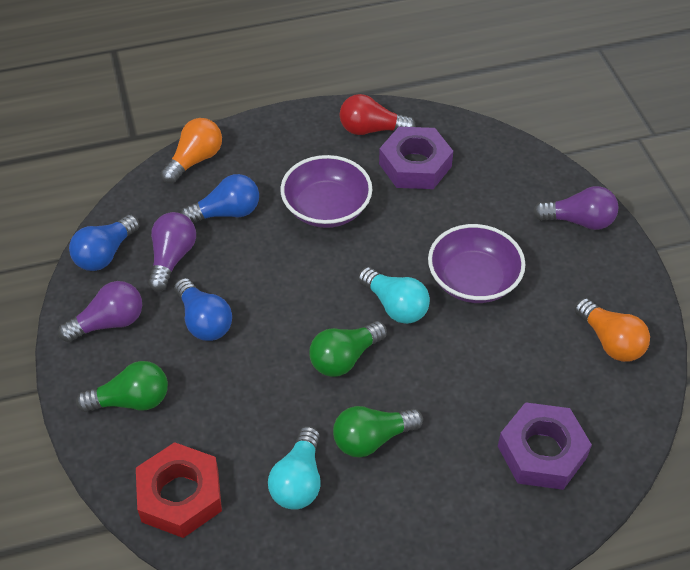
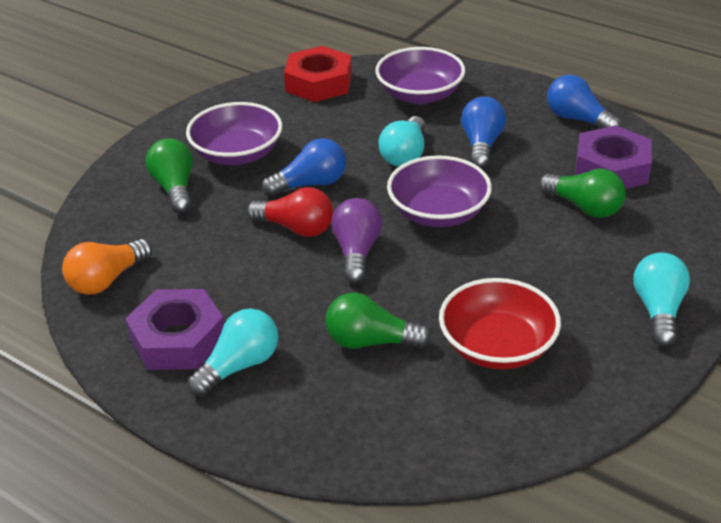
orange light bulb: 2 -> 1
purple bowl: 2 -> 3
purple light bulb: 3 -> 1
red bowl: 0 -> 1
turquoise light bulb: 2 -> 3

